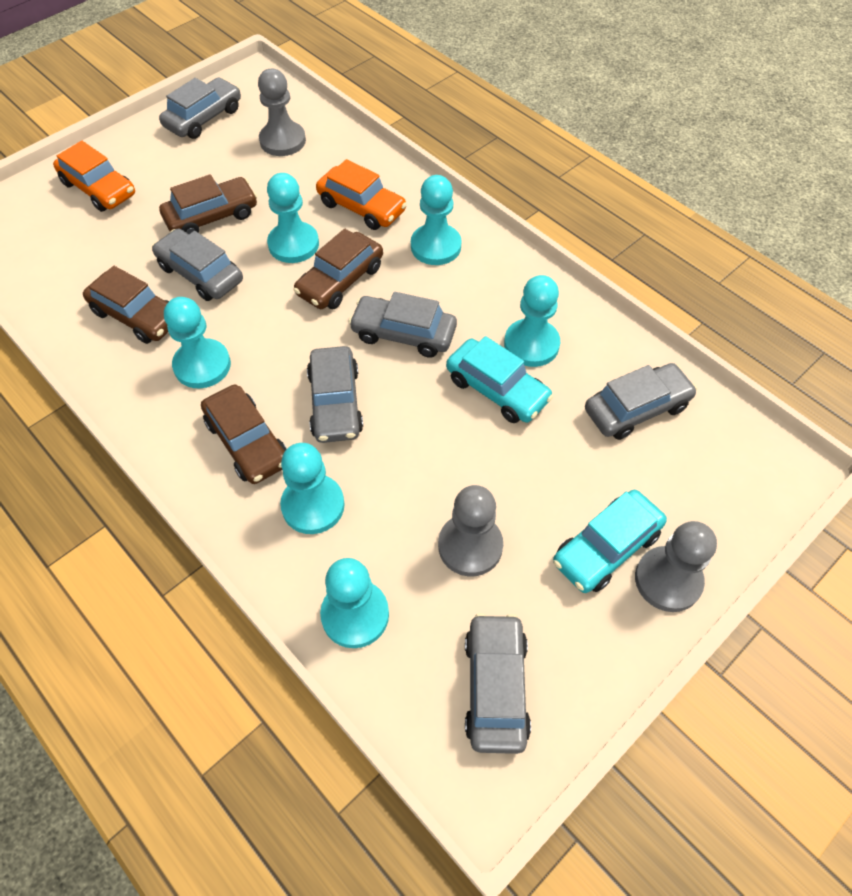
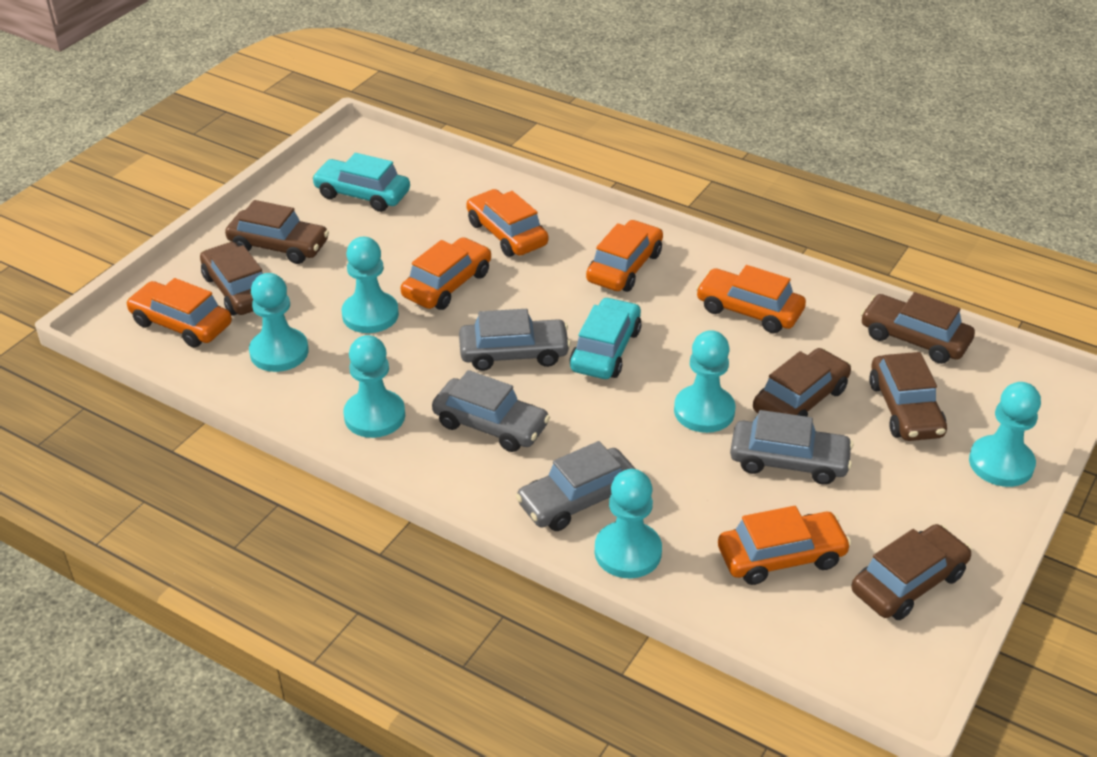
brown car: 4 -> 6
grey car: 6 -> 4
grey pawn: 3 -> 0
orange car: 2 -> 6

